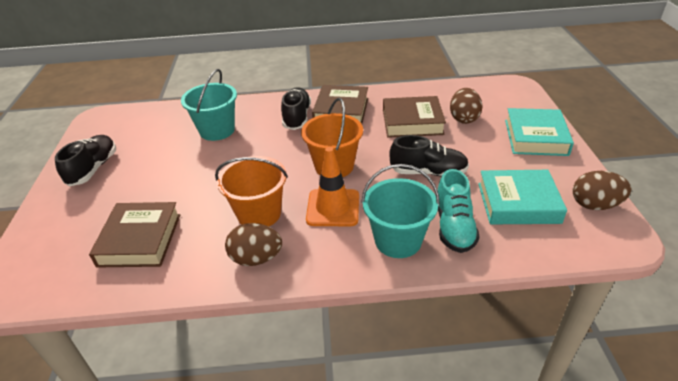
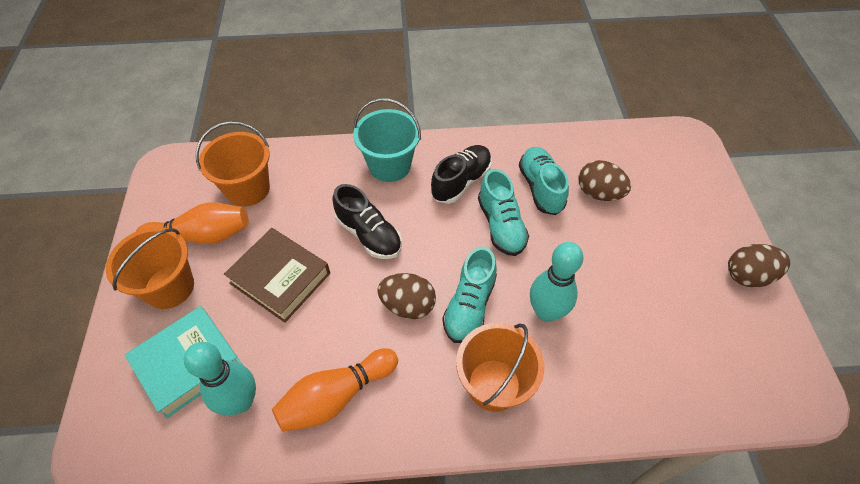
black shoe: 3 -> 2
brown book: 3 -> 1
orange bowling pin: 0 -> 2
orange bucket: 2 -> 3
orange traffic cone: 1 -> 0
turquoise book: 2 -> 1
turquoise bowling pin: 0 -> 2
turquoise bucket: 2 -> 1
turquoise shoe: 1 -> 3

